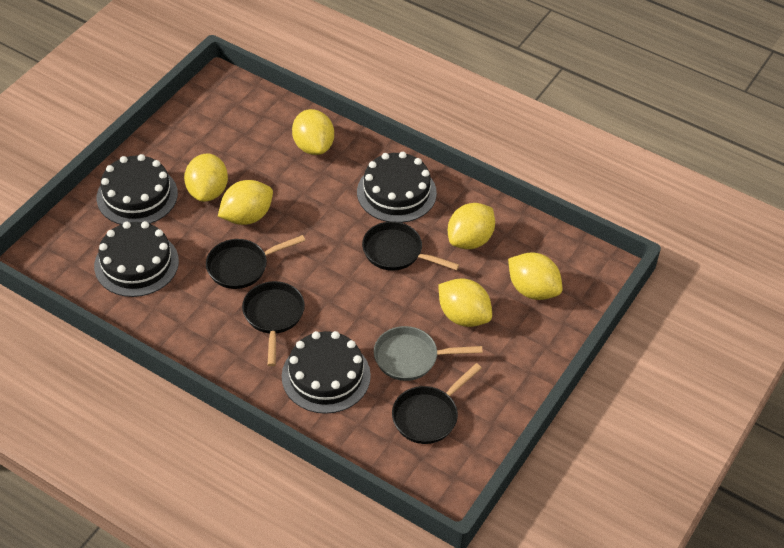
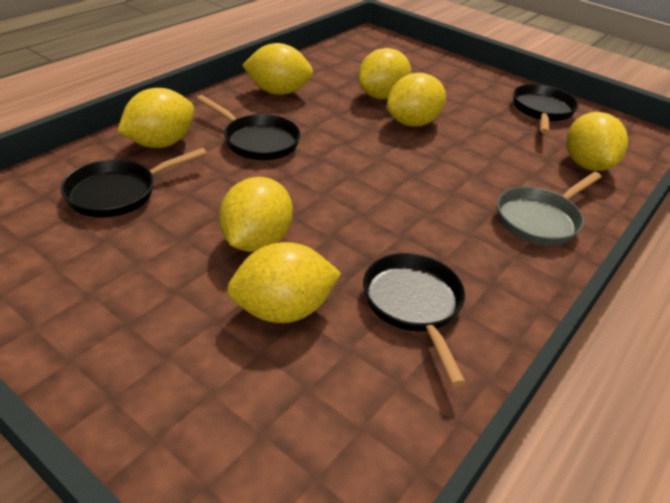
black cake: 4 -> 0
yellow lemon: 6 -> 7

